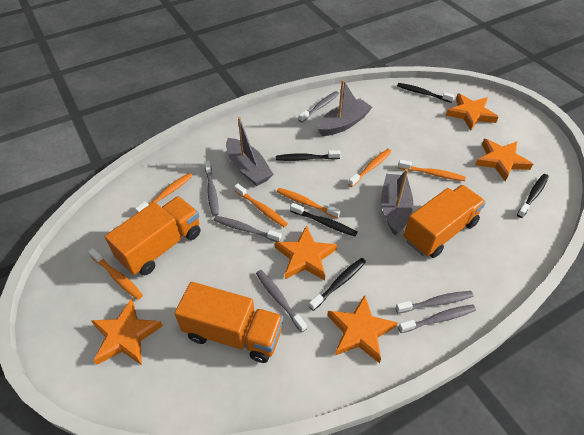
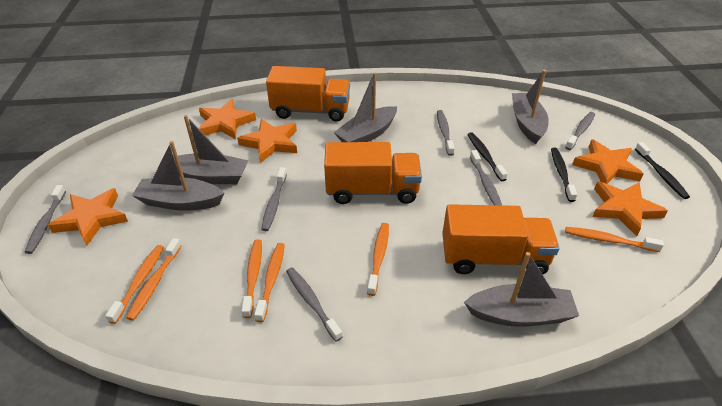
black toothbrush: 5 -> 3
grey boat: 3 -> 5

